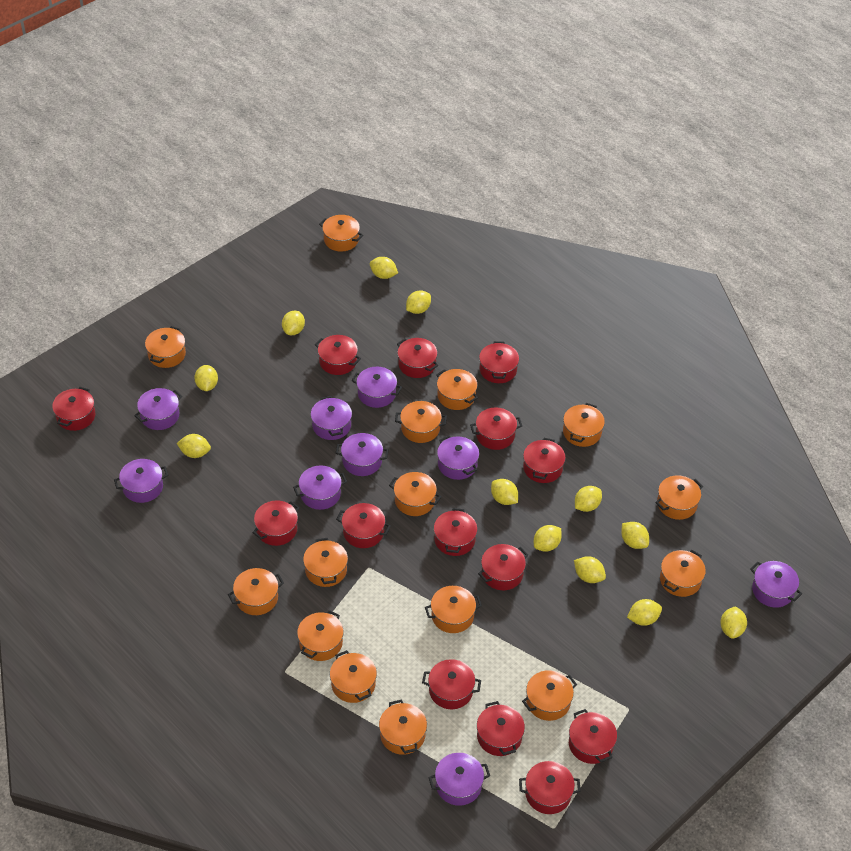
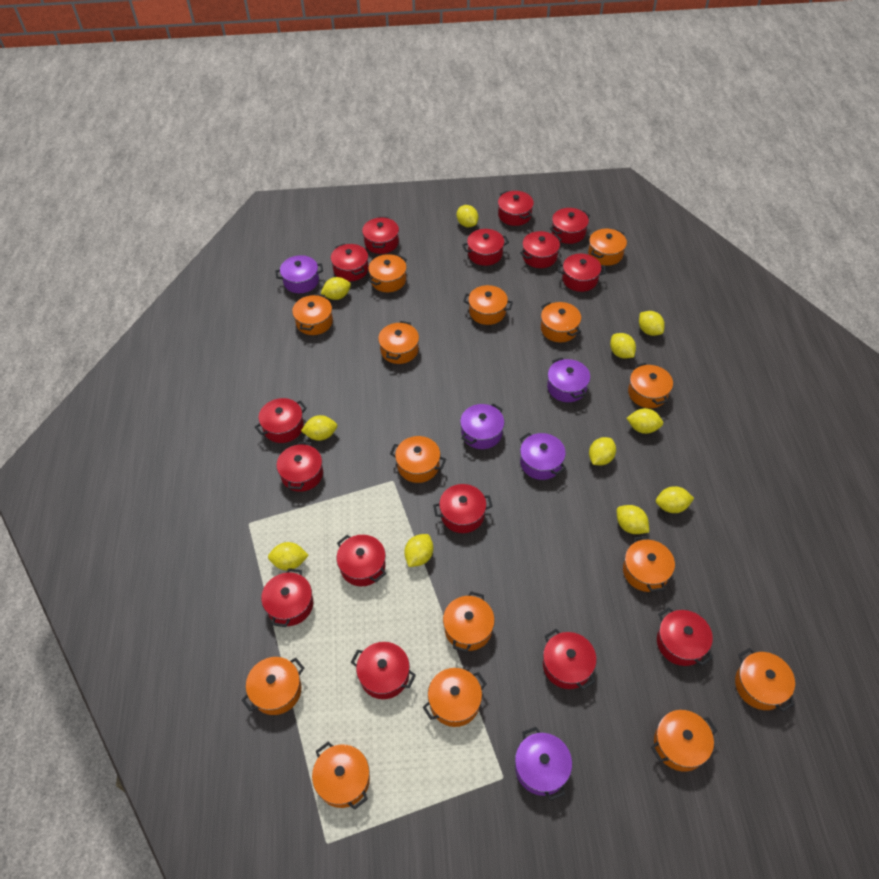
purple pot: 9 -> 5
red pot: 14 -> 15
yellow lemon: 12 -> 11

